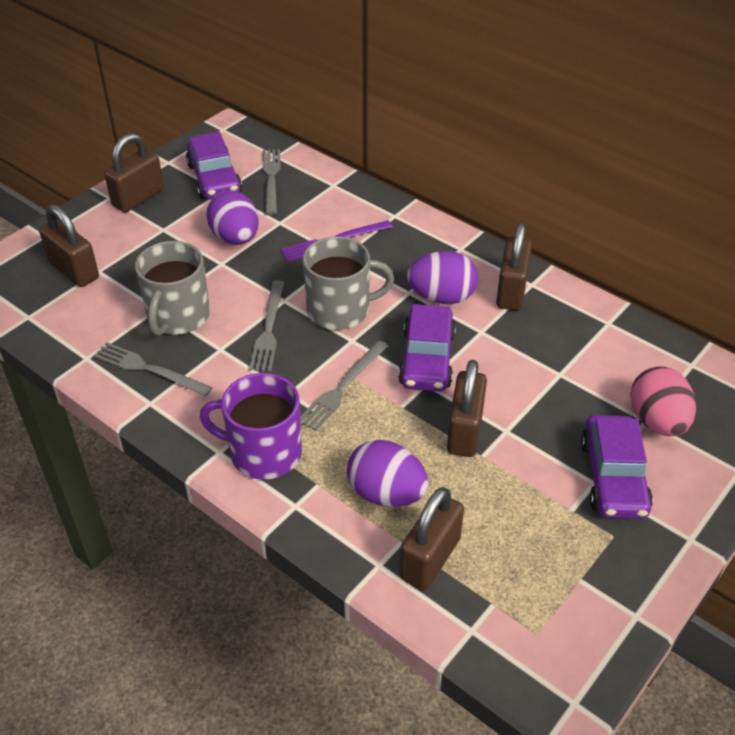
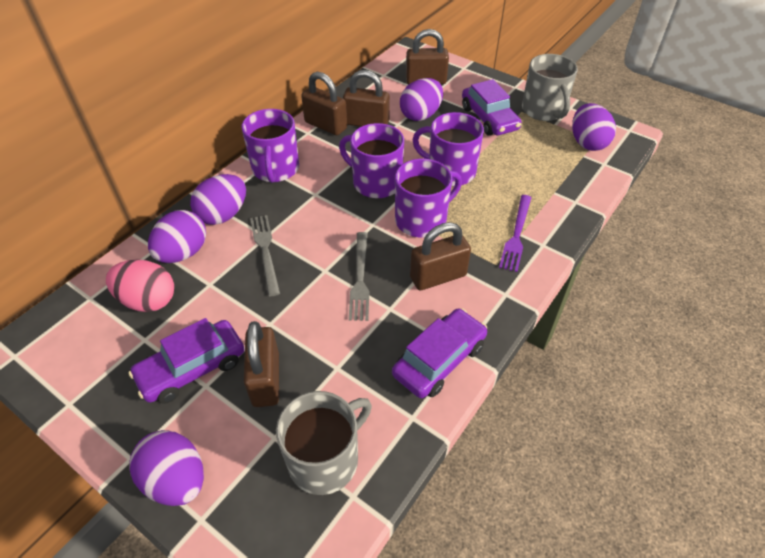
grey fork: 4 -> 2
purple egg: 3 -> 5
purple mug: 1 -> 4

